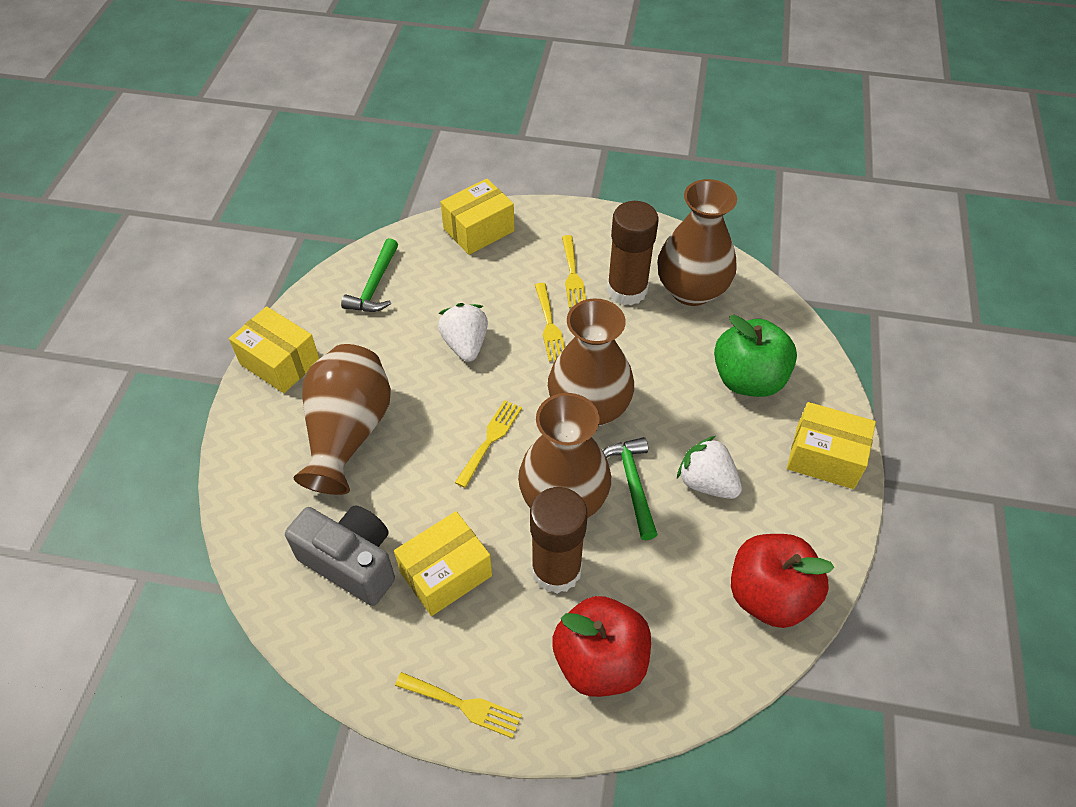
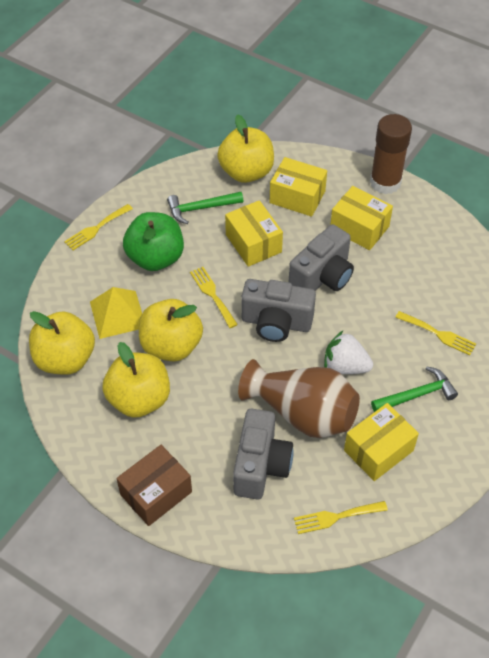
brown box: 0 -> 1
brown glue stick: 2 -> 1
brown vase: 4 -> 1
grey camera: 1 -> 3
red apple: 2 -> 0
white strawberry: 2 -> 1
yellow apple: 0 -> 4
yellow pyramid: 0 -> 1

